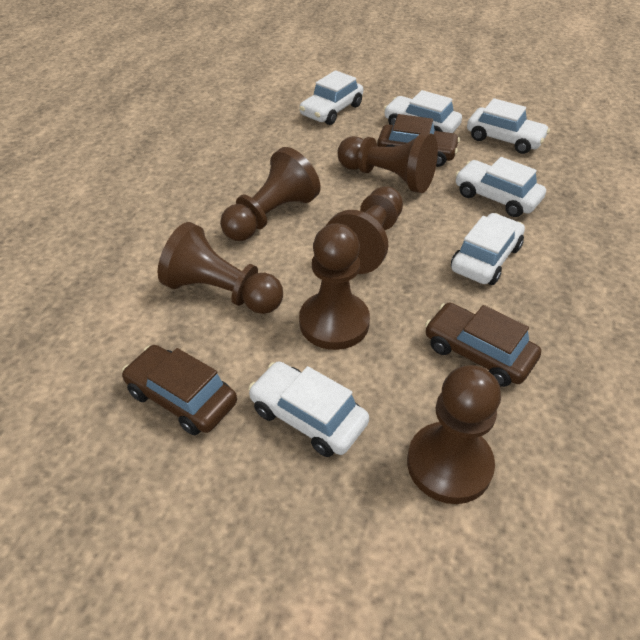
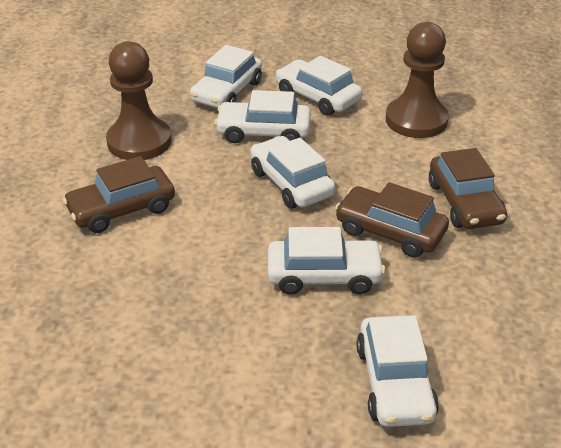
brown pawn: 6 -> 2

